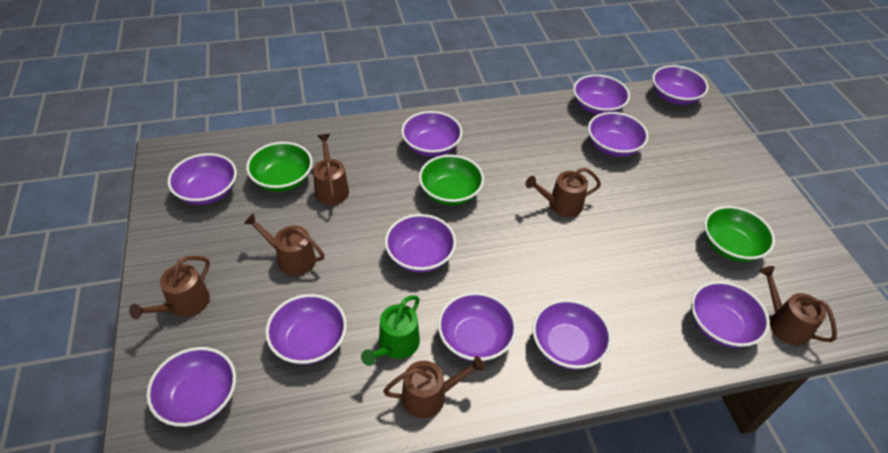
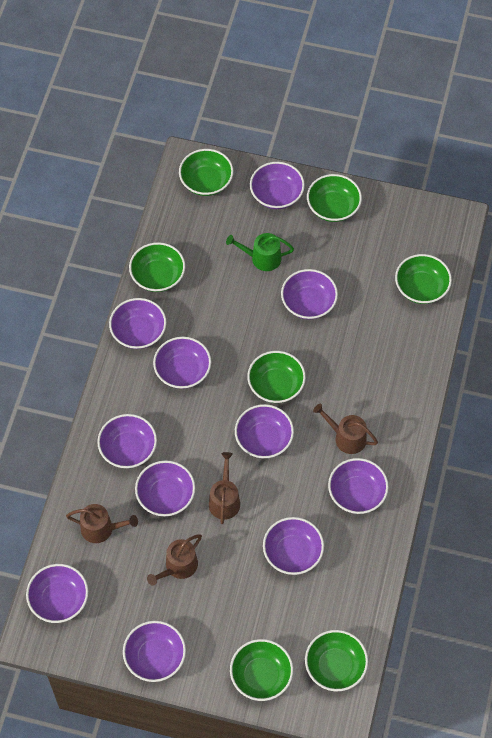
brown watering can: 6 -> 4
green bowl: 3 -> 7

